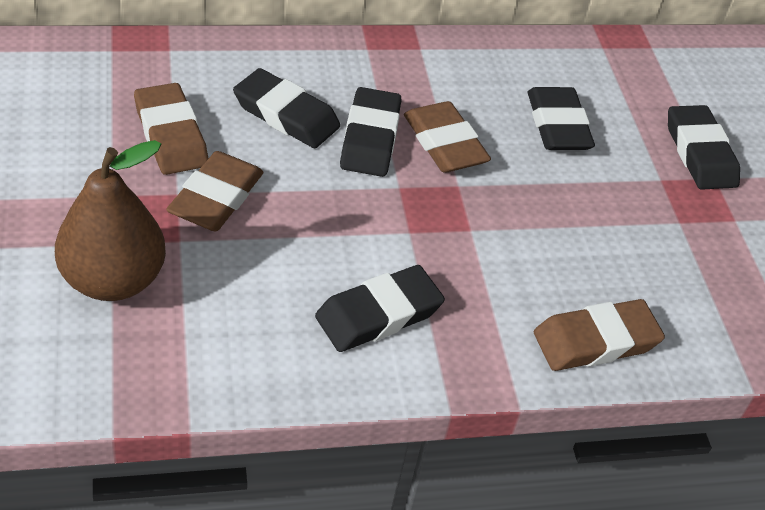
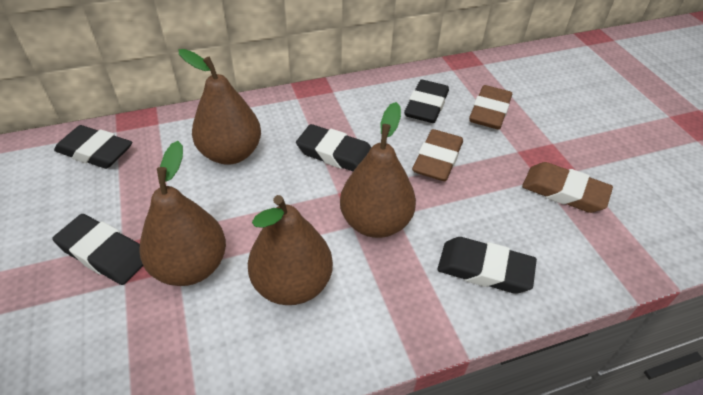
brown eraser: 4 -> 3
brown pear: 1 -> 4

